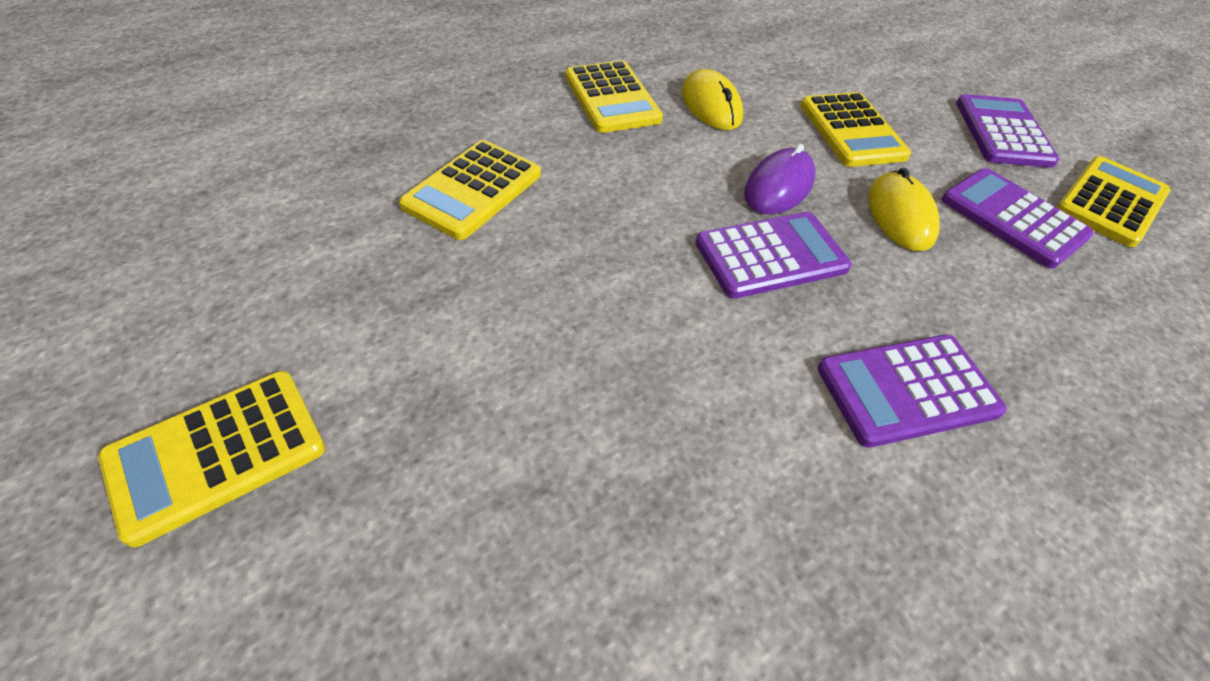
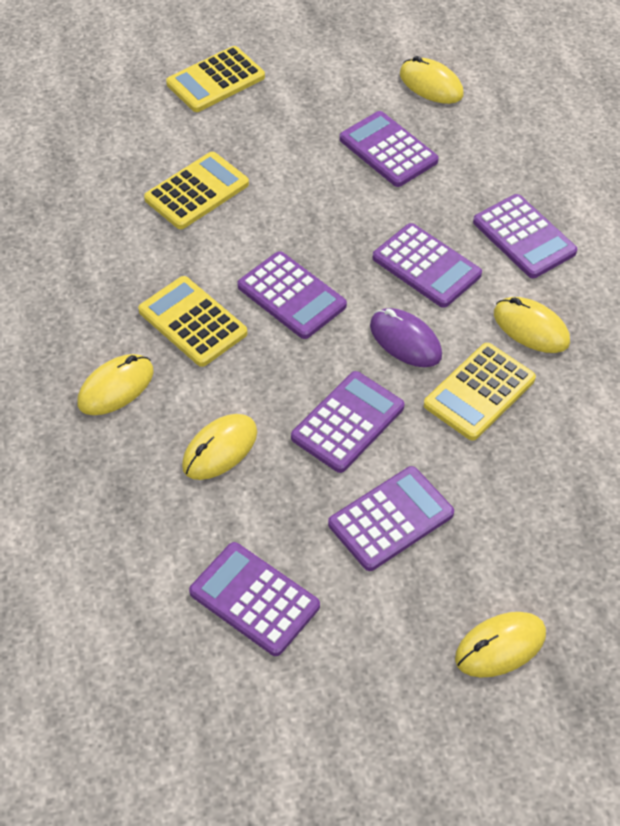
purple calculator: 4 -> 7
yellow calculator: 5 -> 4
yellow mouse: 2 -> 5

